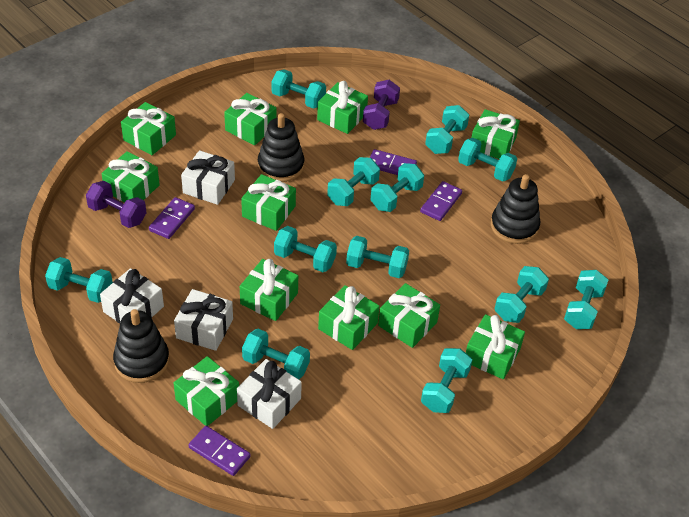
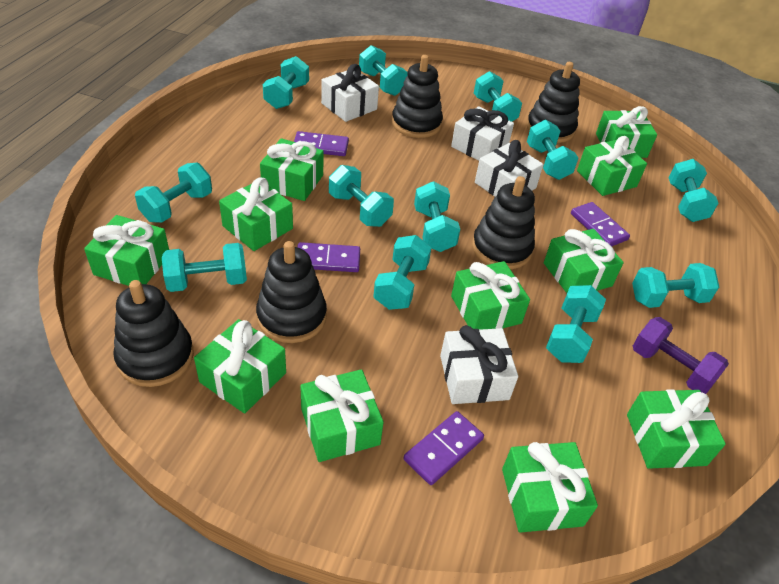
black stacking toy: 3 -> 5
purple dumbbell: 2 -> 1

